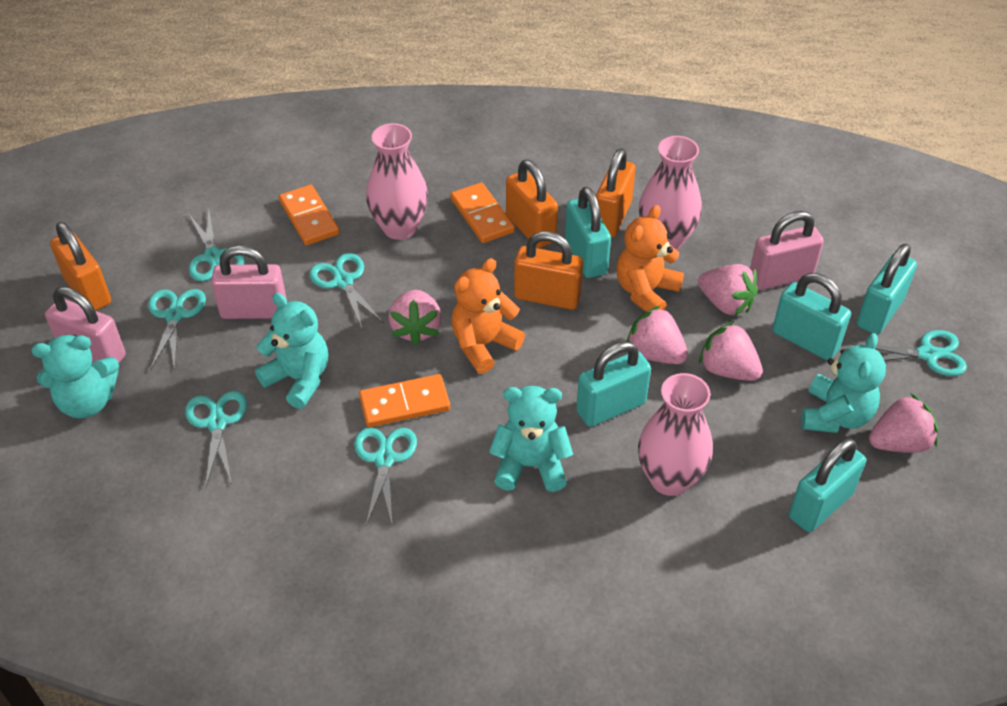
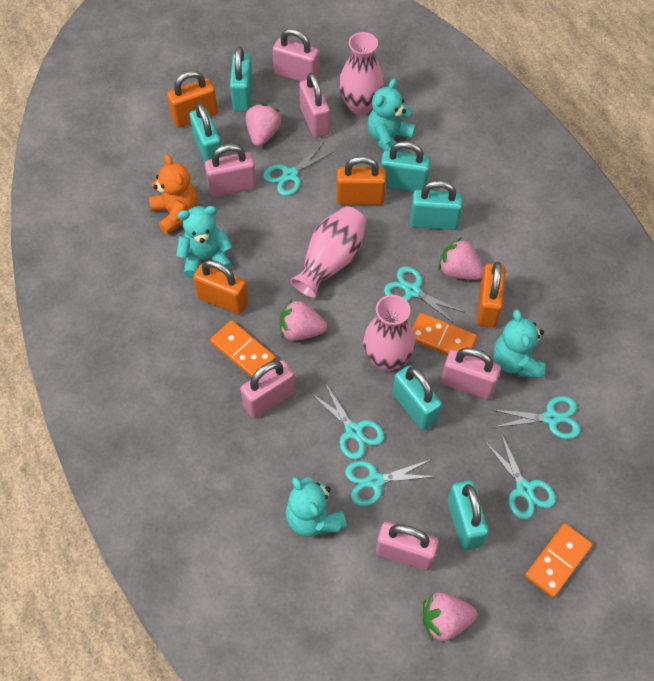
orange teddy bear: 2 -> 1
pink padlock: 3 -> 6
pink strawberry: 5 -> 4
turquoise padlock: 5 -> 6

